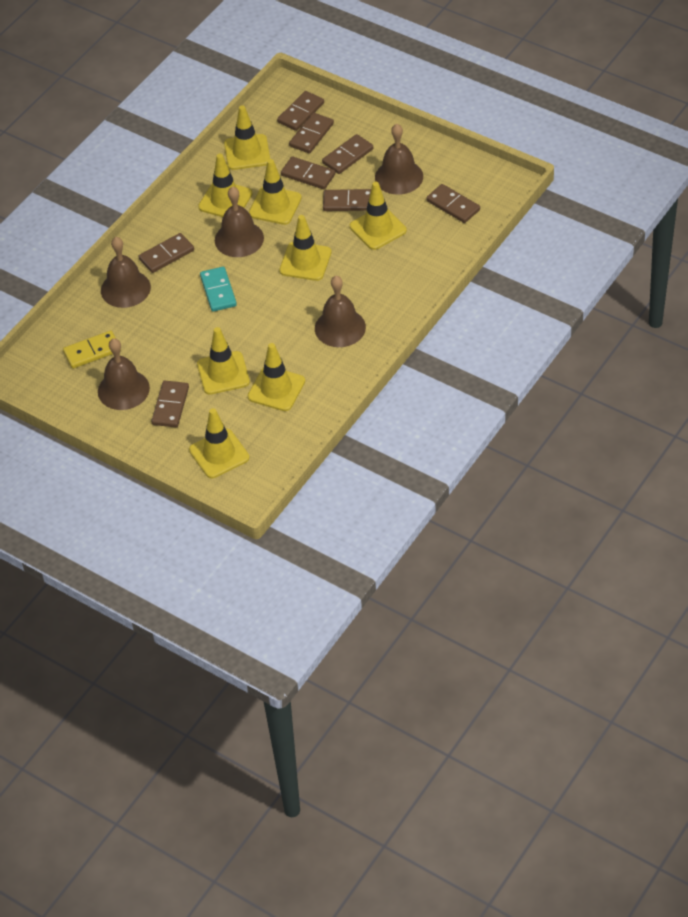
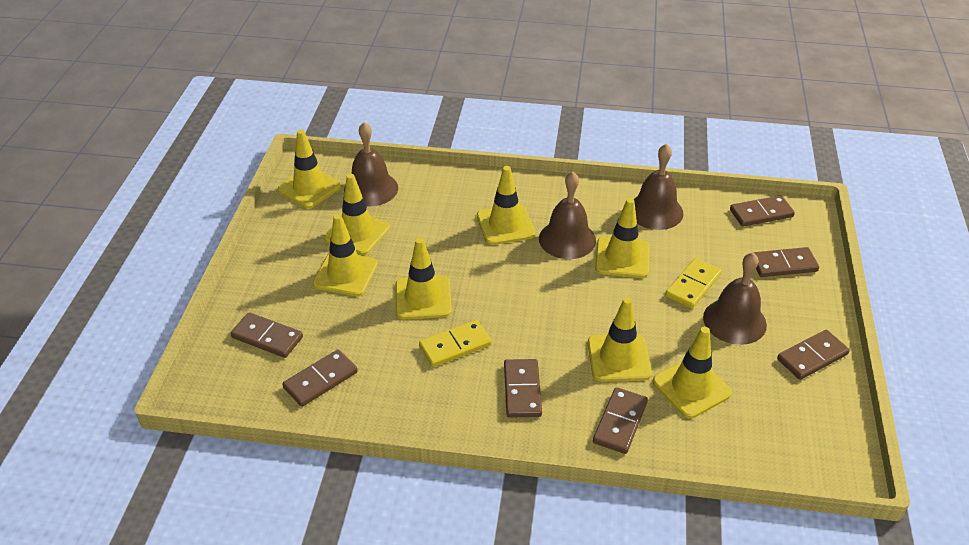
brown bell: 5 -> 4
brown domino: 8 -> 7
turquoise domino: 1 -> 0
yellow domino: 1 -> 2

